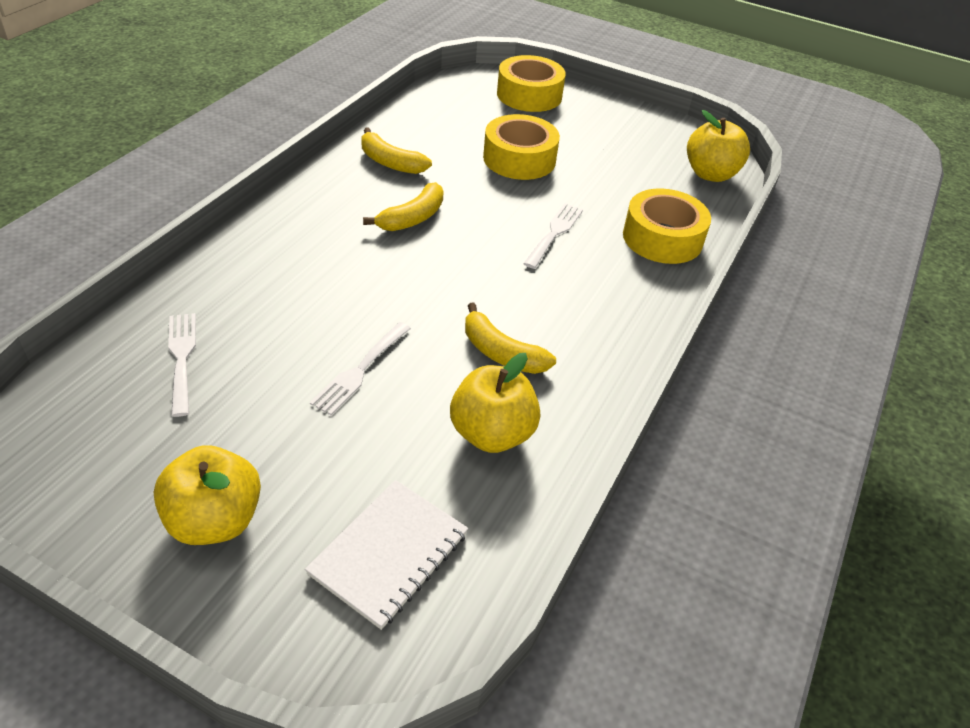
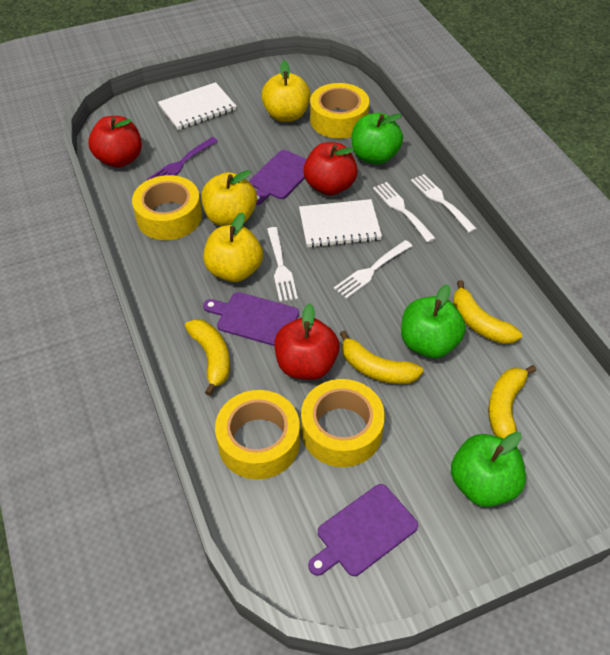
green apple: 0 -> 3
purple cutting board: 0 -> 3
purple fork: 0 -> 1
red apple: 0 -> 3
white fork: 3 -> 4
white notebook: 1 -> 2
yellow banana: 3 -> 4
yellow tape: 3 -> 4

